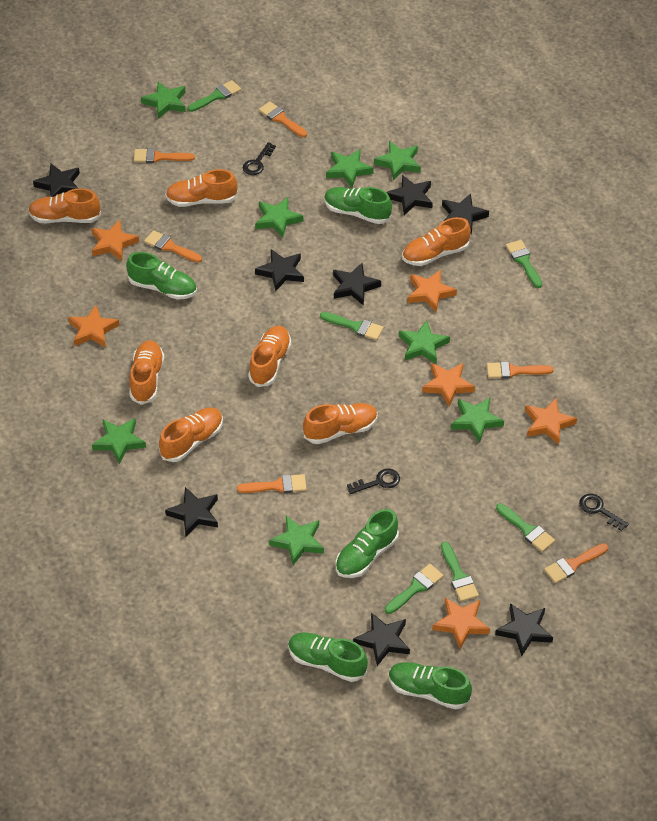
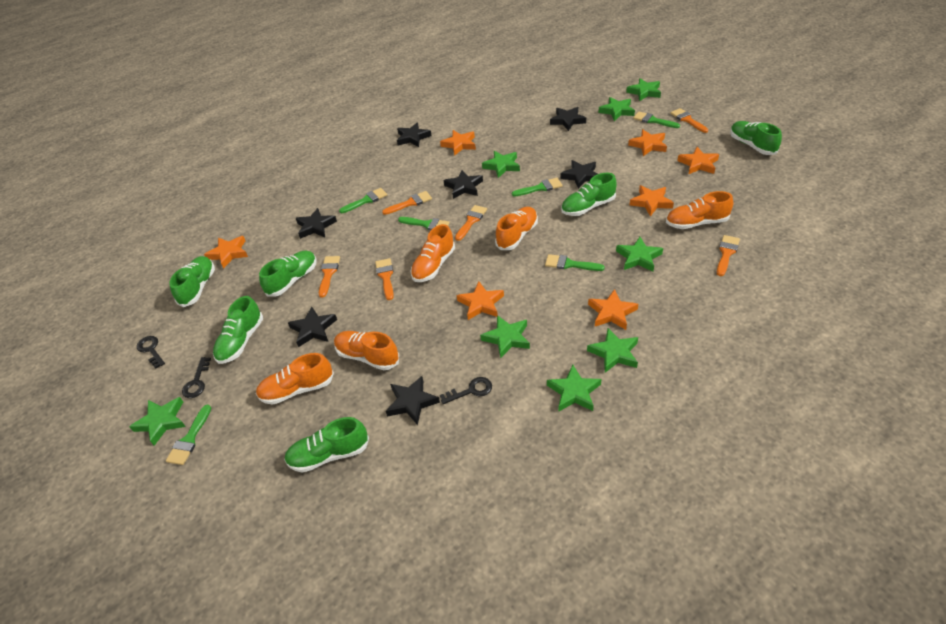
black star: 8 -> 7
green shoe: 5 -> 6
orange shoe: 7 -> 5
orange star: 6 -> 7

